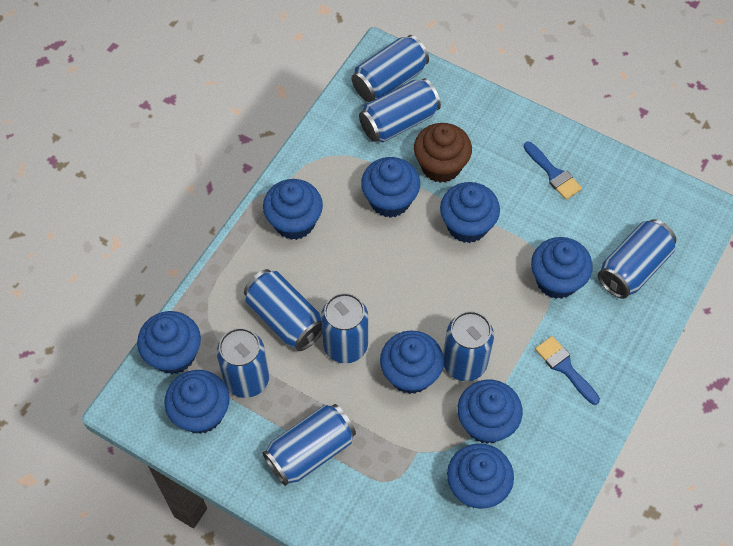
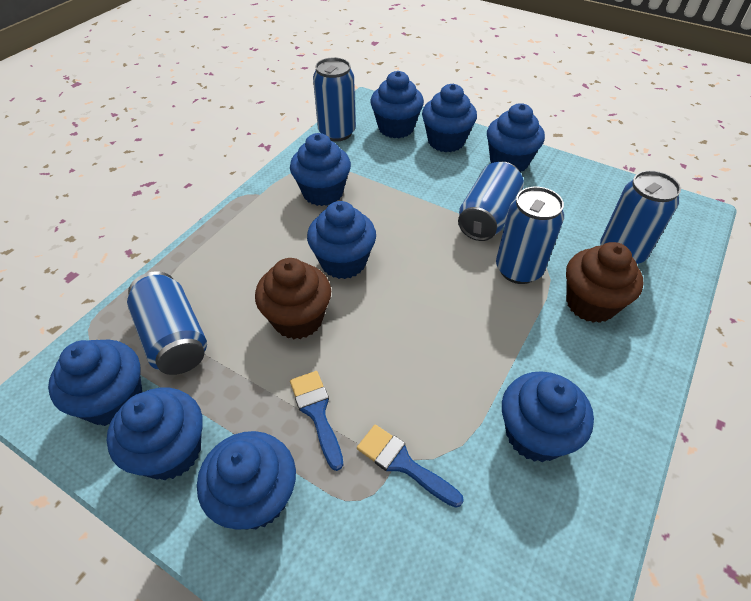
blue can: 8 -> 5
brown cupcake: 1 -> 2

